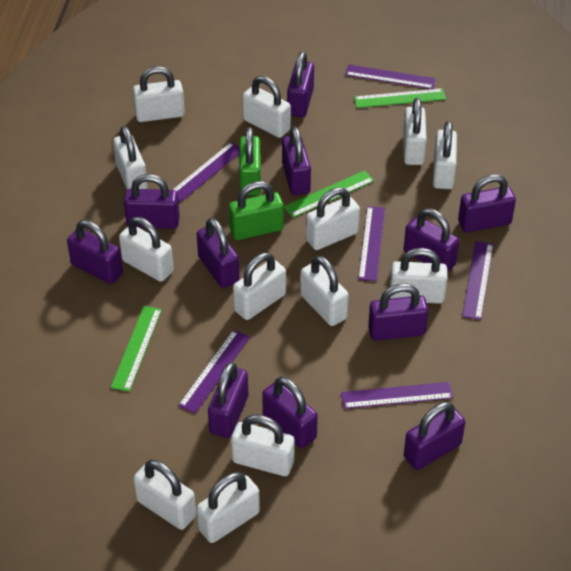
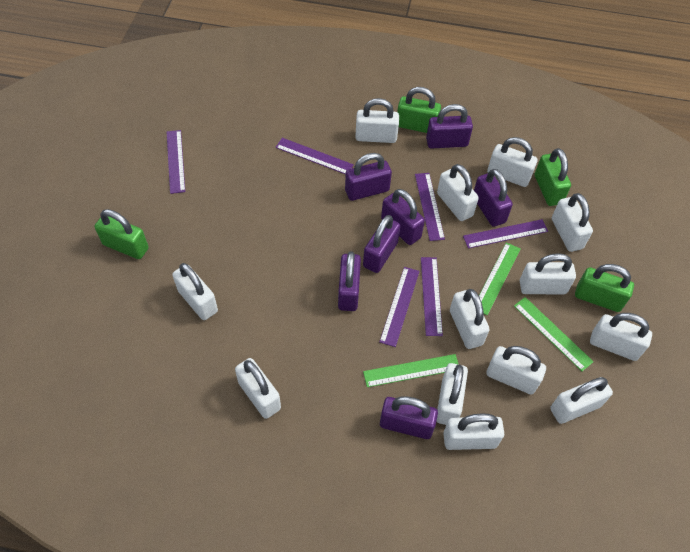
green padlock: 2 -> 4
purple padlock: 11 -> 7

